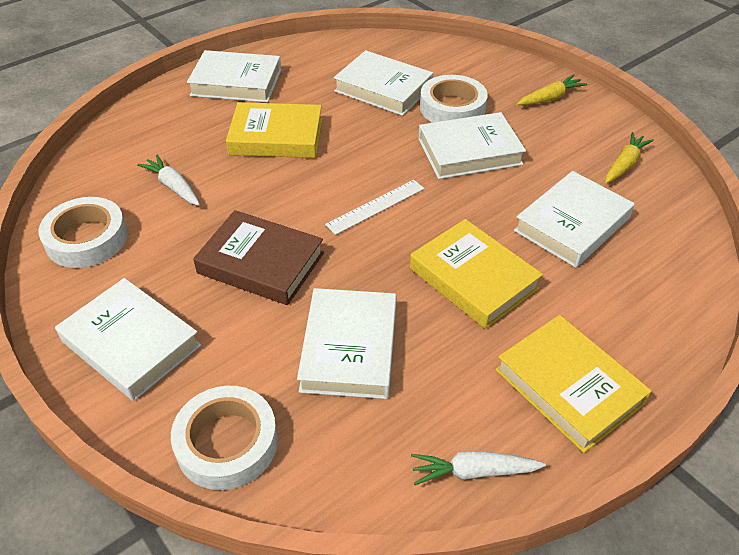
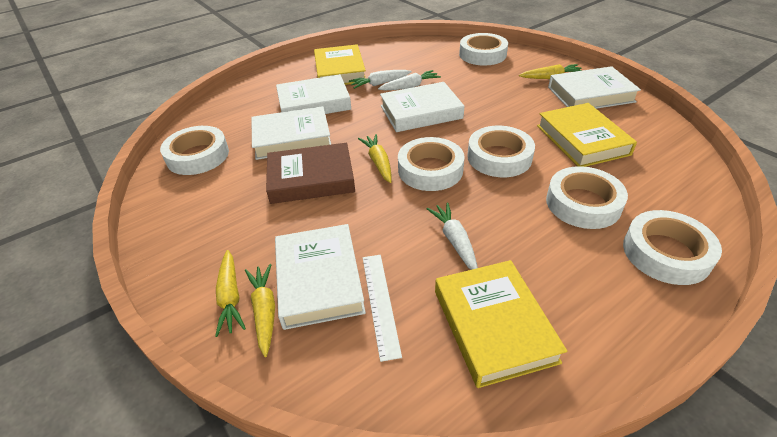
white book: 6 -> 5
white carrot: 2 -> 3
white tape: 3 -> 6
yellow carrot: 2 -> 4

